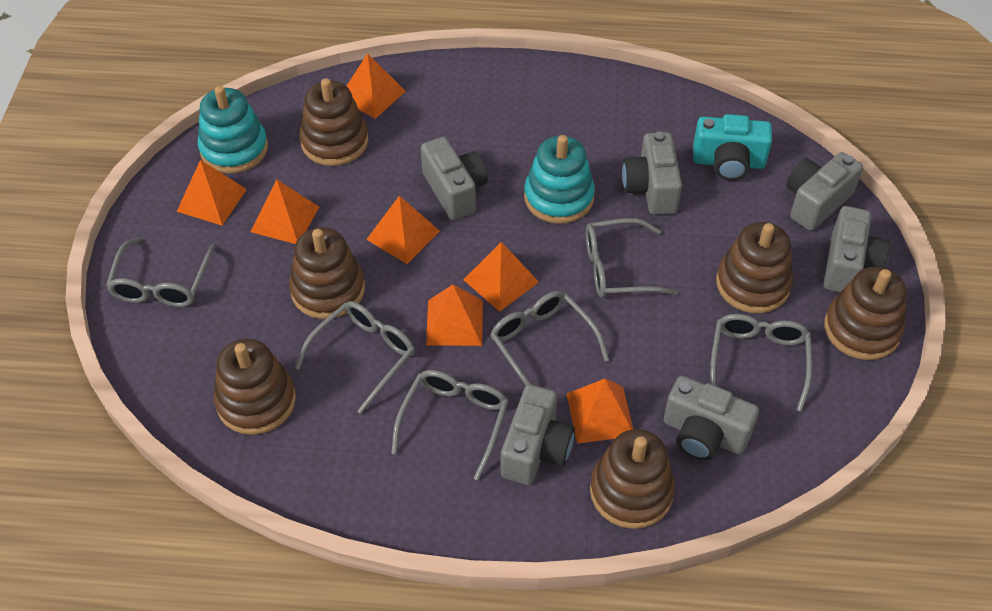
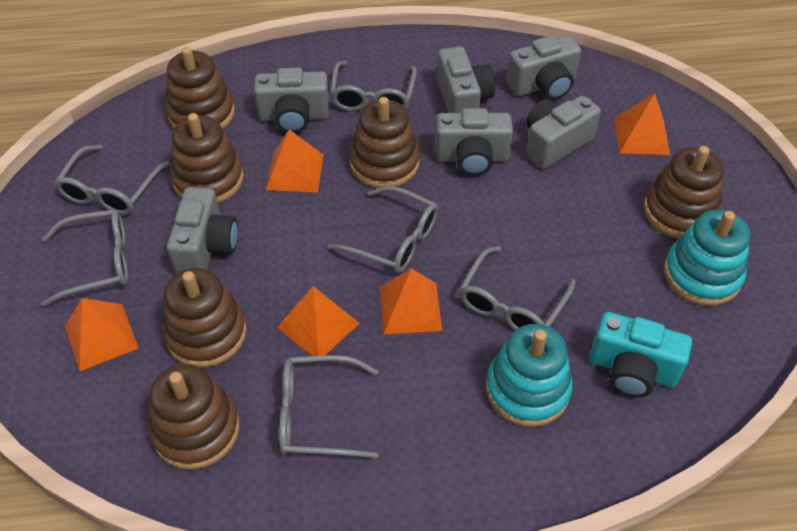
orange pyramid: 7 -> 5

